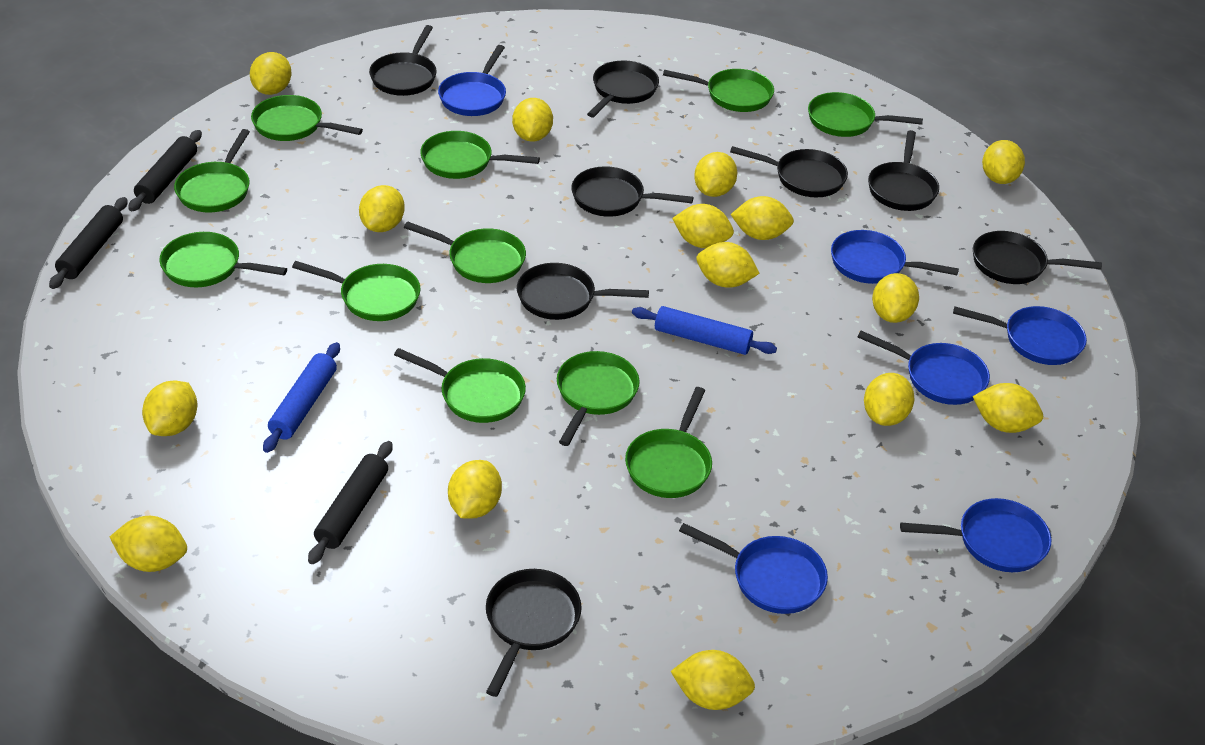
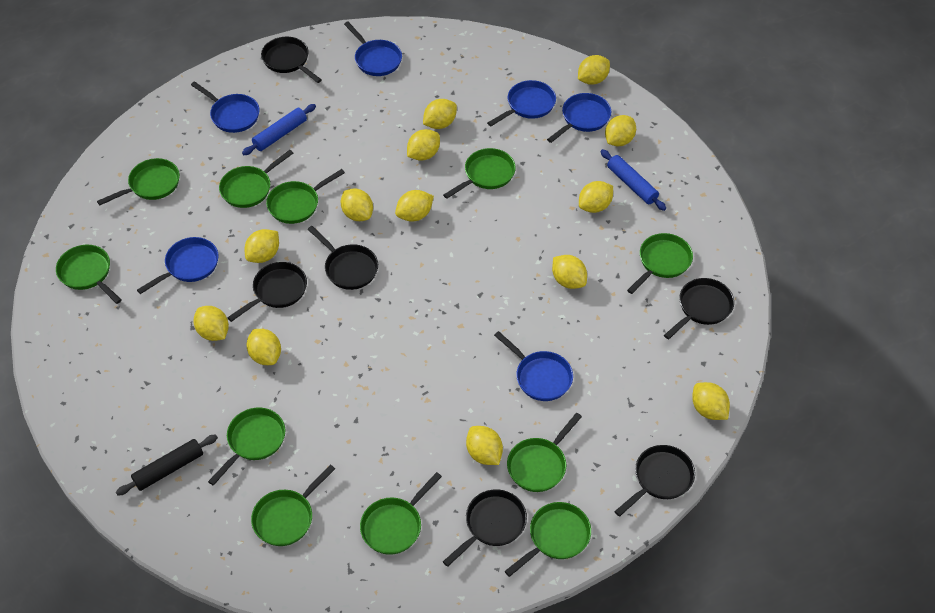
black pan: 8 -> 6
black rolling pin: 3 -> 1
yellow lemon: 15 -> 13

